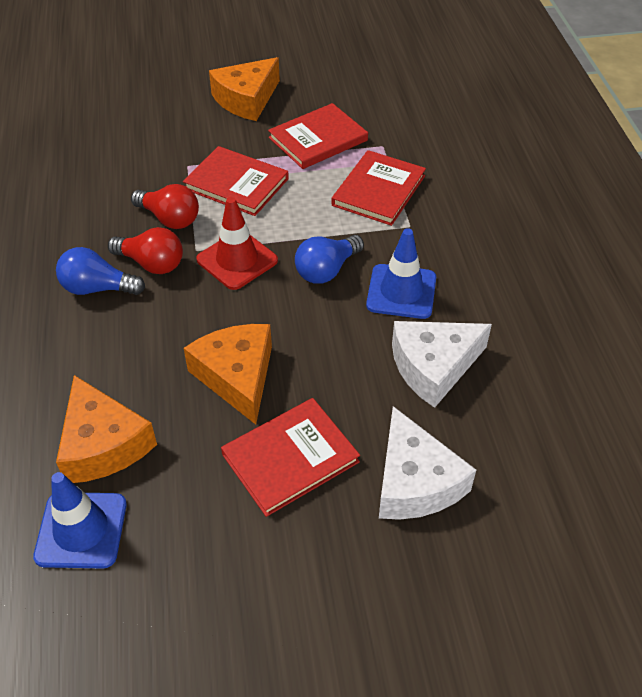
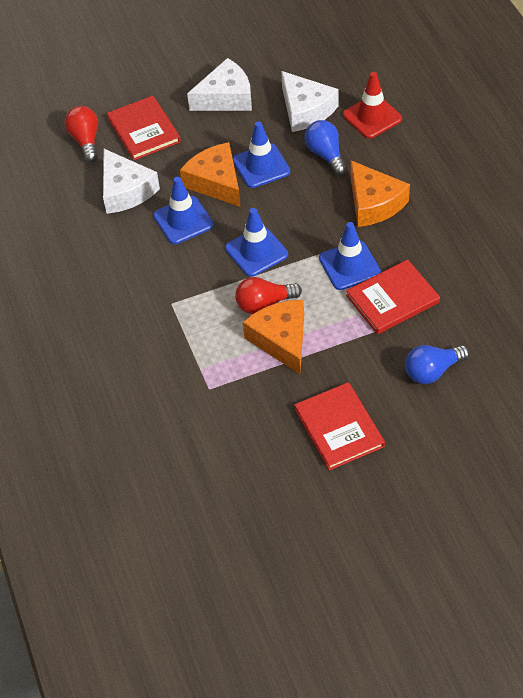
blue traffic cone: 2 -> 4
red book: 4 -> 3
white cheese: 2 -> 3

